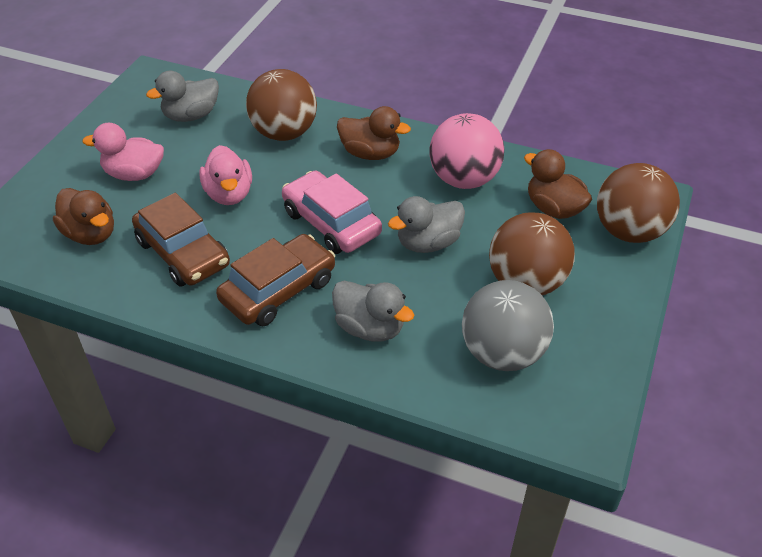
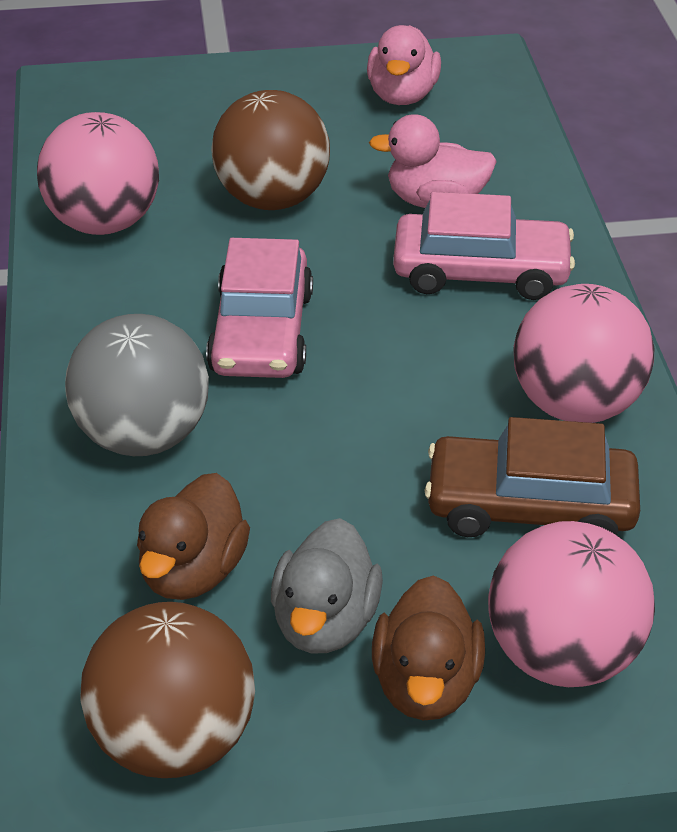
brown ball: 3 -> 2
brown car: 2 -> 1
brown duck: 3 -> 2
grey duck: 3 -> 1
pink ball: 1 -> 3
pink car: 1 -> 2

